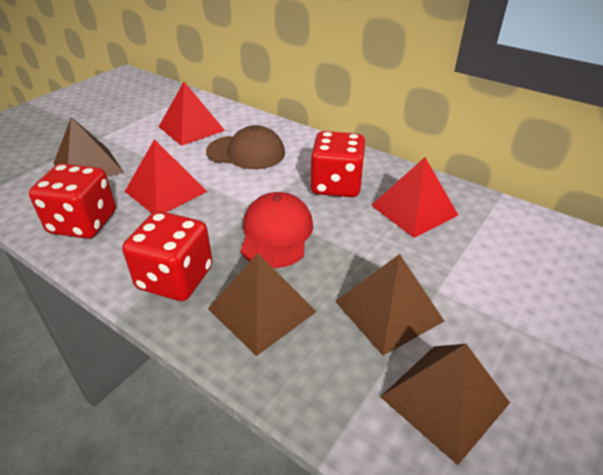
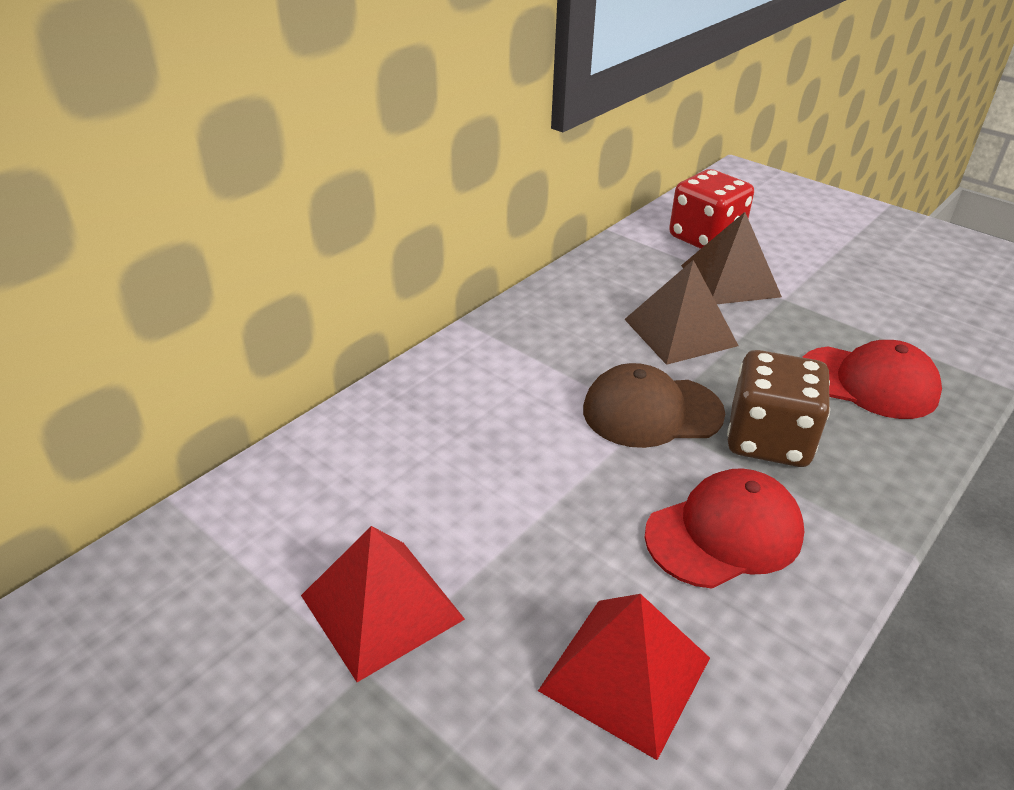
brown dice: 0 -> 1
brown pyramid: 4 -> 2
red cap: 1 -> 2
red dice: 3 -> 1
red pyramid: 3 -> 2

